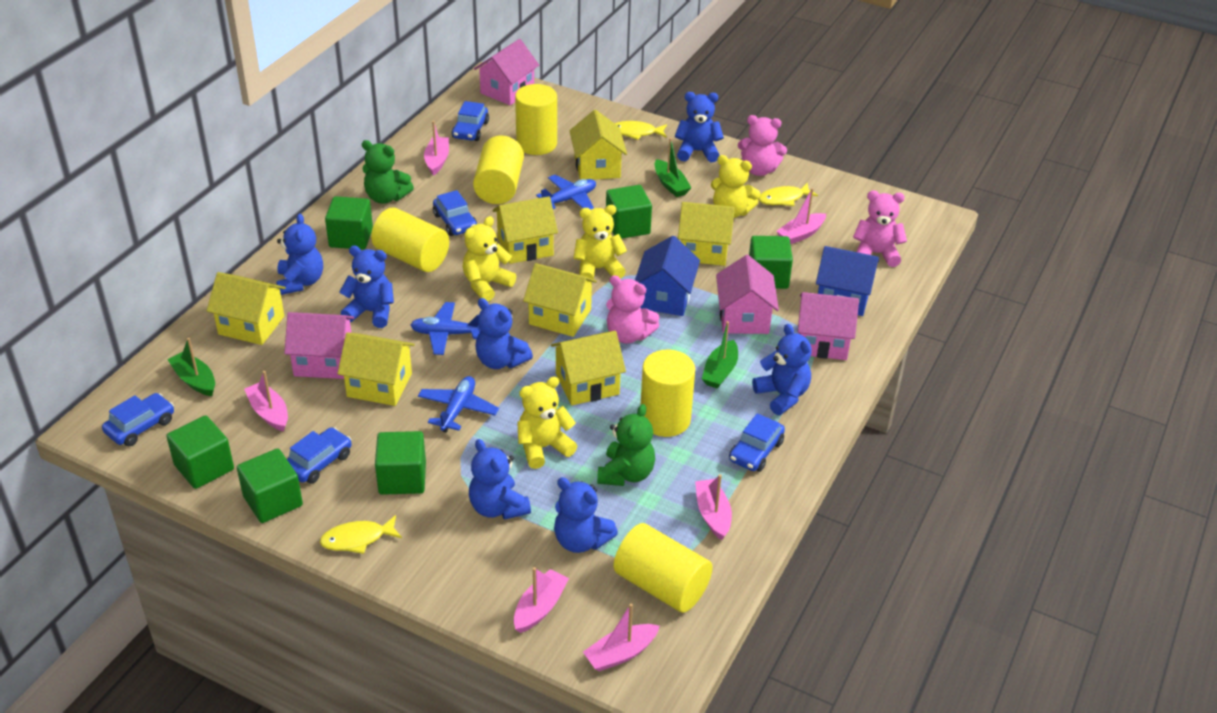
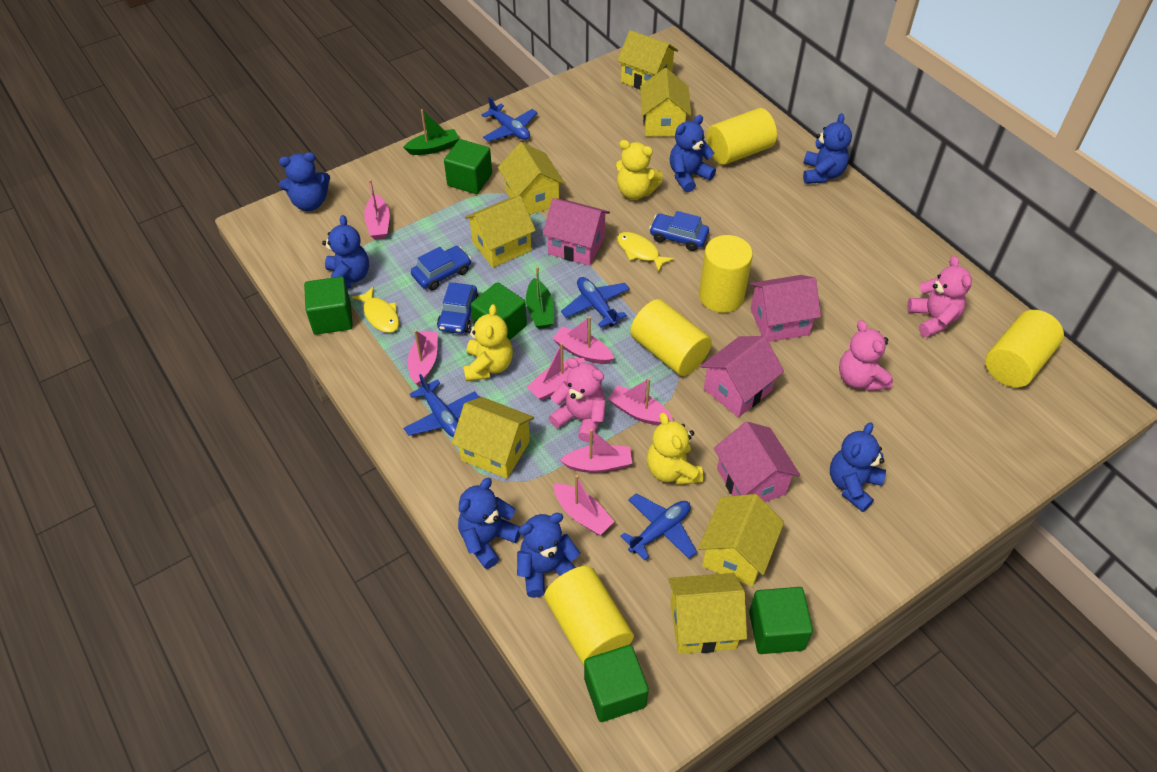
blue car: 5 -> 3
blue house: 2 -> 0
blue plane: 3 -> 4
green boat: 3 -> 2
green cube: 6 -> 5
green teddy bear: 2 -> 0
pink boat: 6 -> 7
yellow fish: 3 -> 2
yellow teddy bear: 4 -> 3

